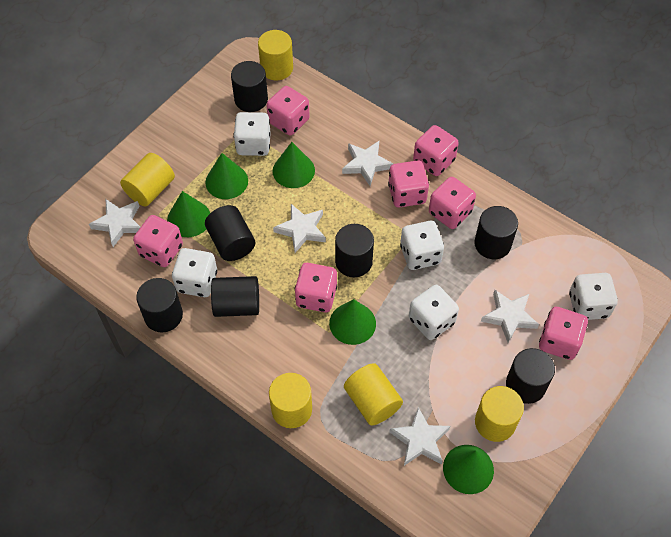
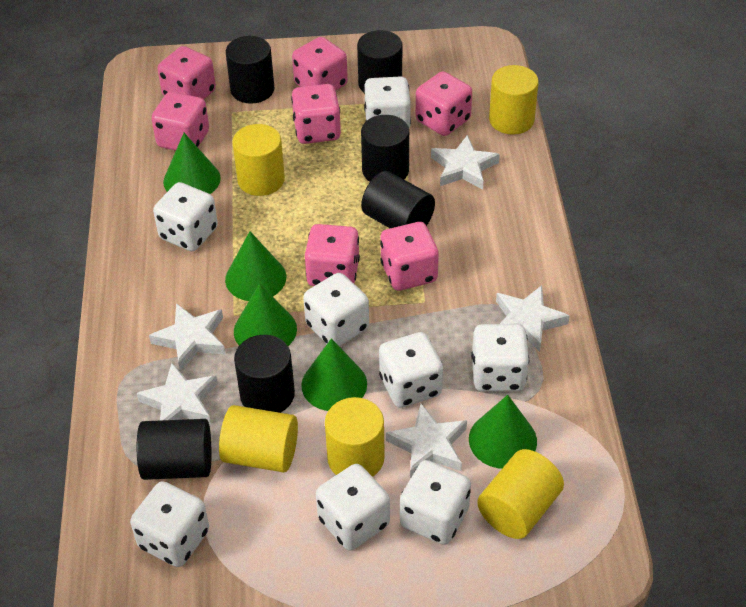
black cylinder: 7 -> 6
white dice: 5 -> 8

